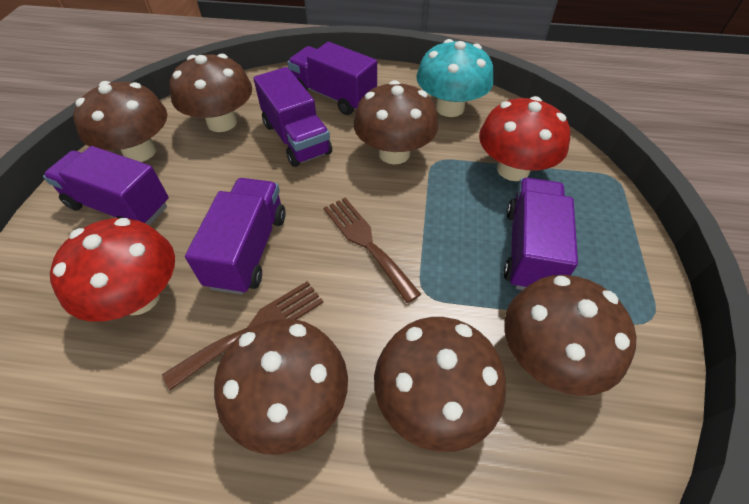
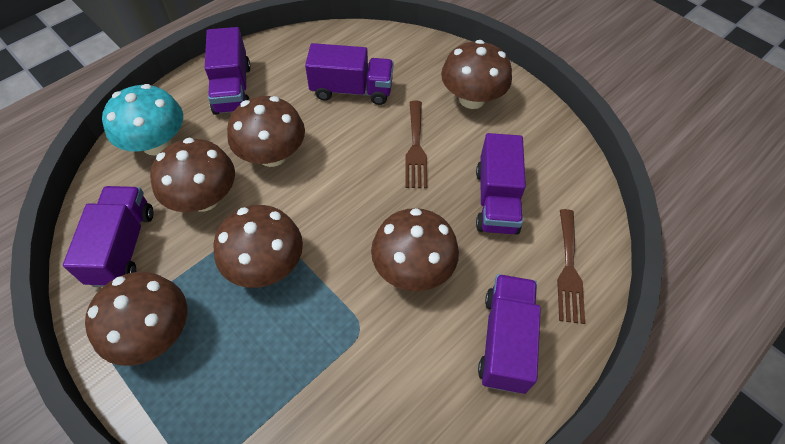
red mushroom: 2 -> 0

